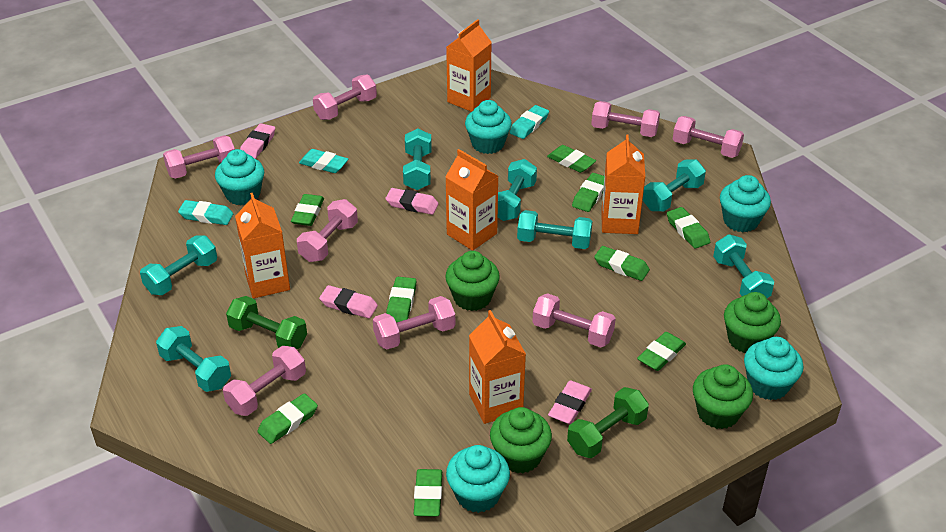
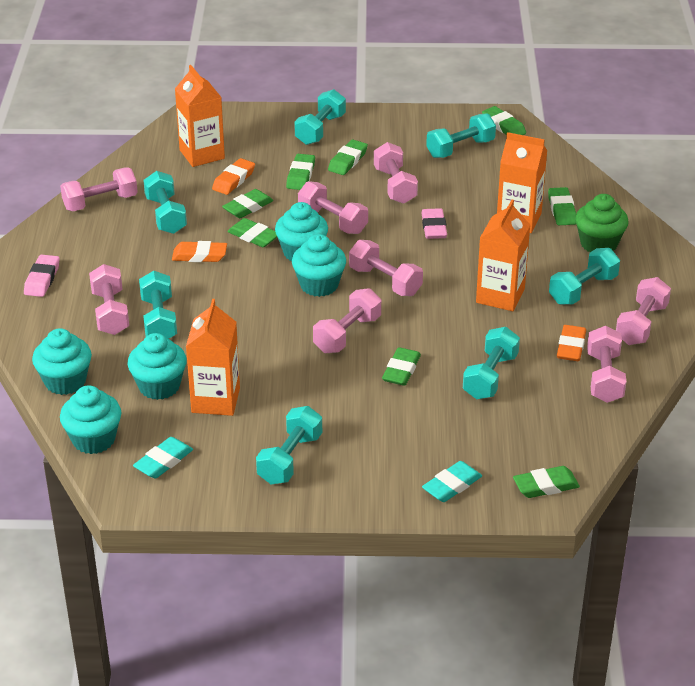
green cupcake: 4 -> 1
green dumbbell: 2 -> 0
green eraser: 9 -> 8
orange carton: 5 -> 4
orange eraser: 0 -> 3
pink eraser: 4 -> 2
turquoise eraser: 3 -> 2

